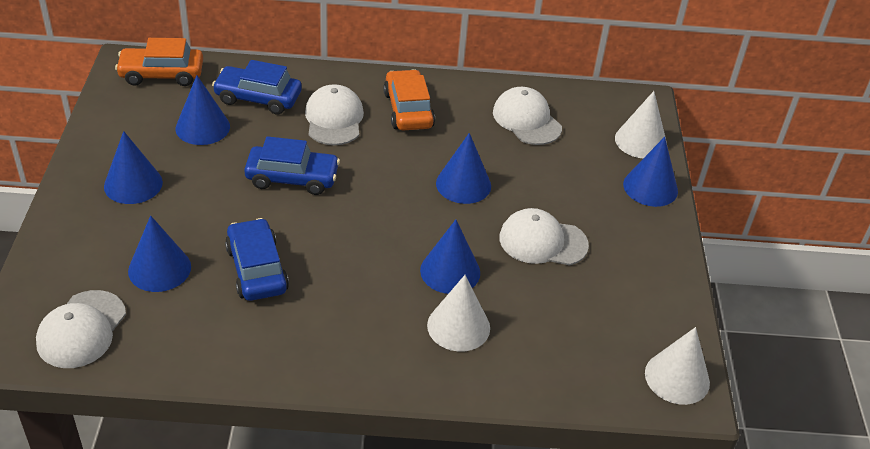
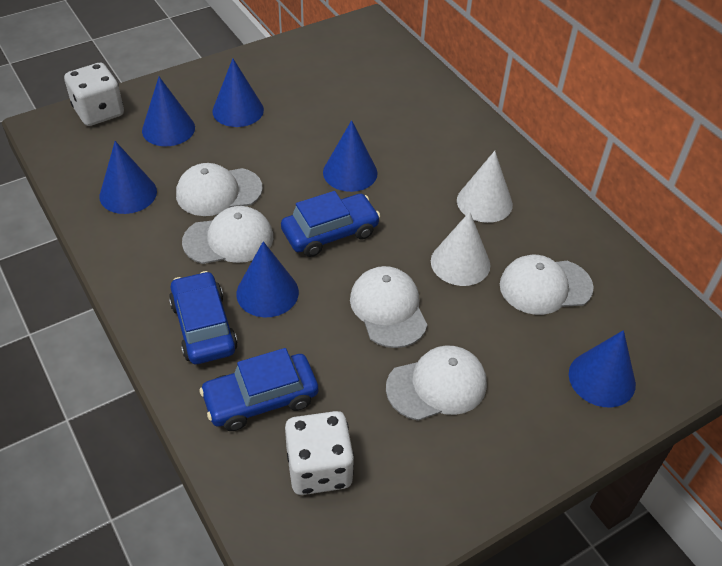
orange car: 2 -> 0
white cap: 4 -> 5
white cone: 3 -> 2
white dice: 0 -> 2

